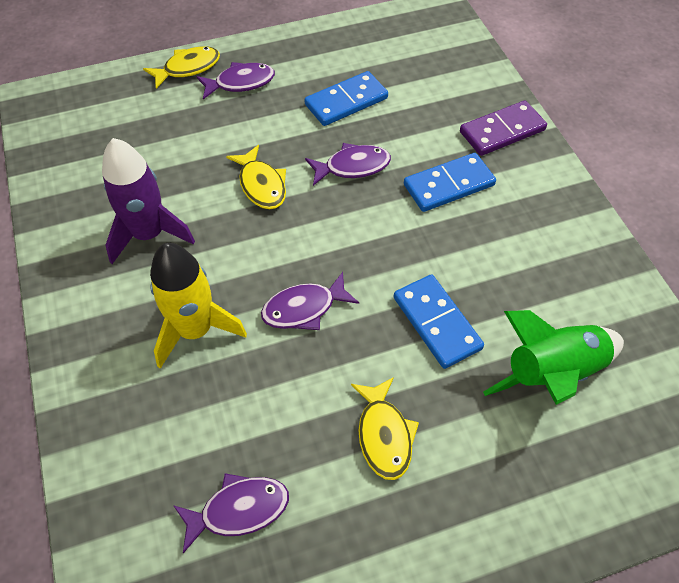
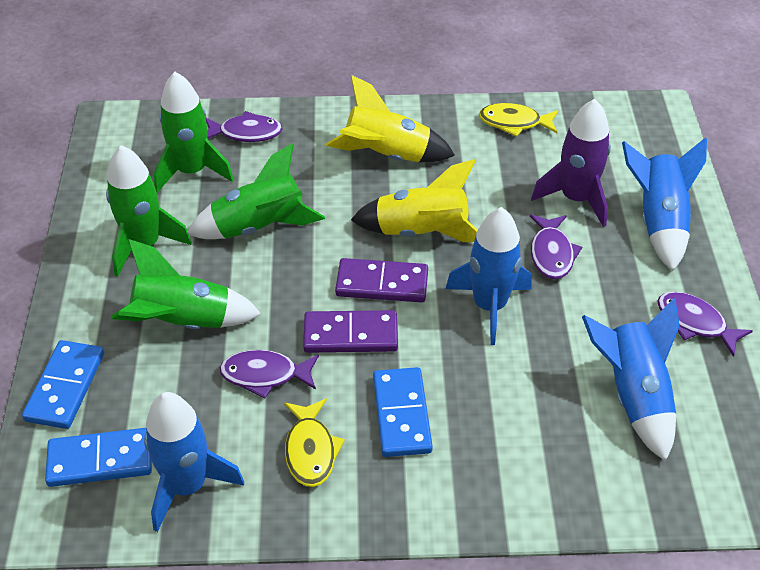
blue rocket: 0 -> 4
green rocket: 1 -> 4
purple domino: 1 -> 2
yellow fish: 3 -> 2
yellow rocket: 1 -> 2

